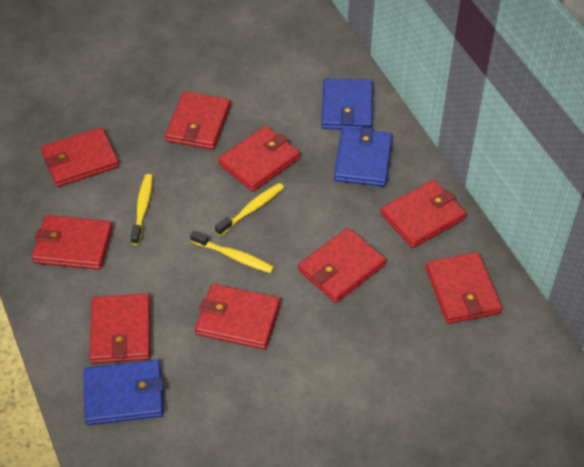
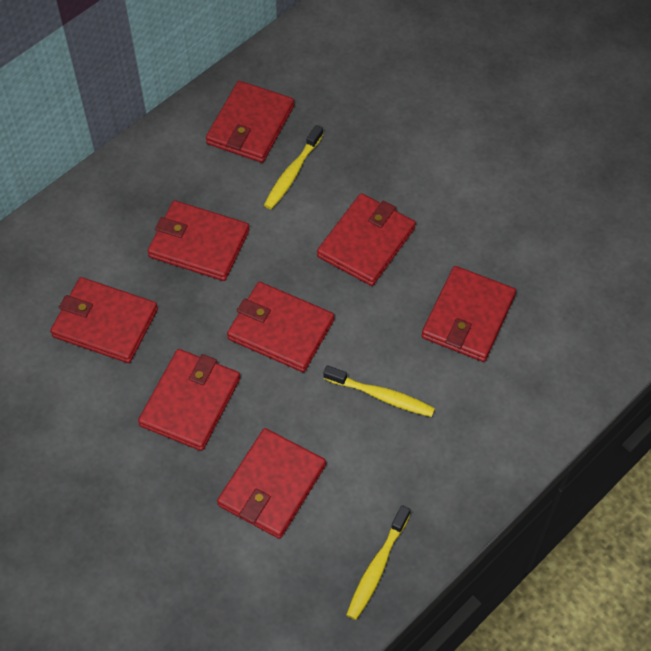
blue wallet: 3 -> 0
red wallet: 9 -> 8

